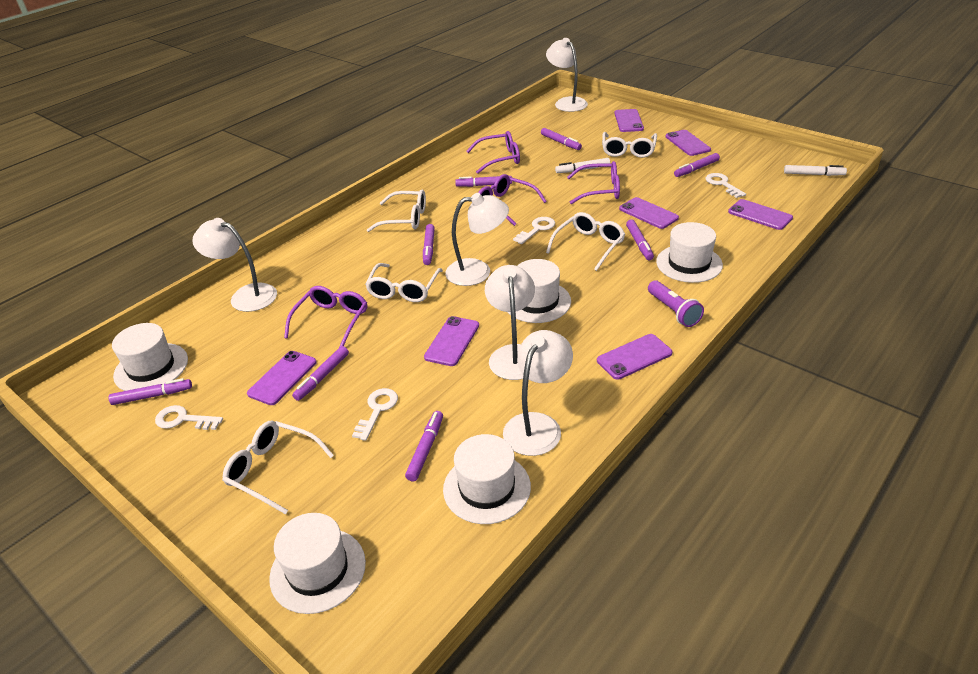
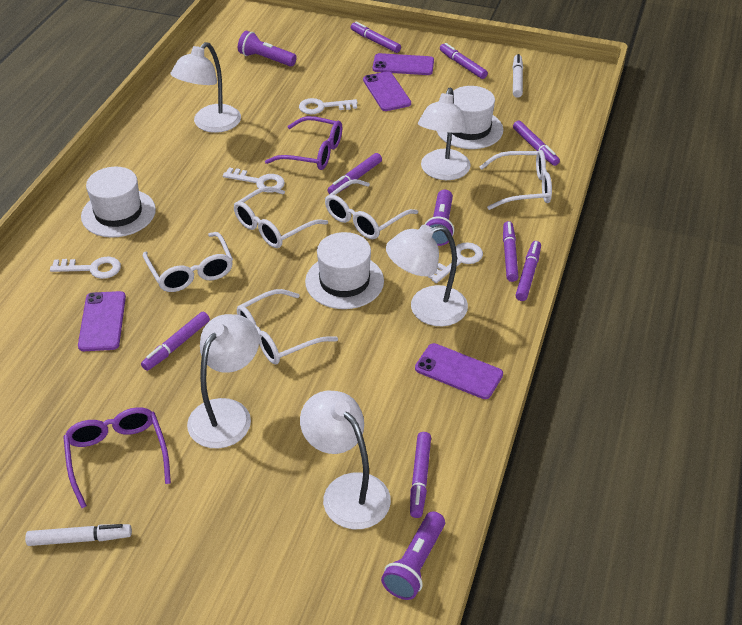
purple flashlight: 1 -> 3
purple glasses: 4 -> 2
purple phone: 7 -> 4
white hat: 5 -> 3

